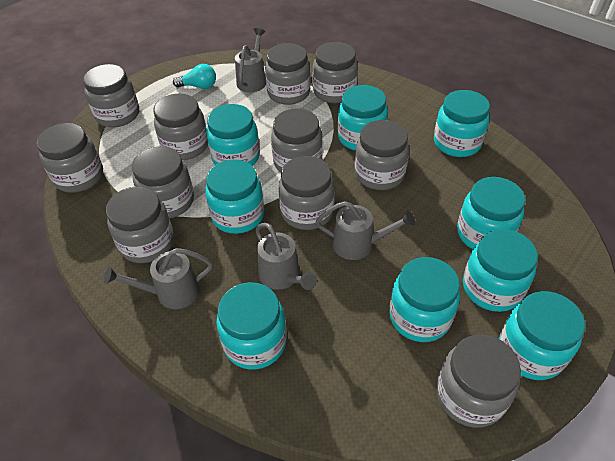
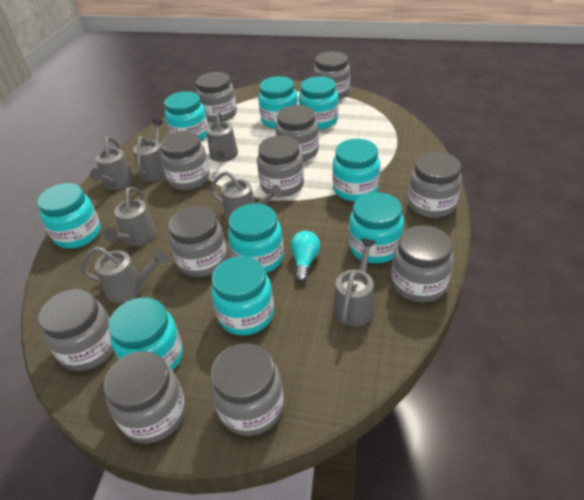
grey watering can: 4 -> 7

